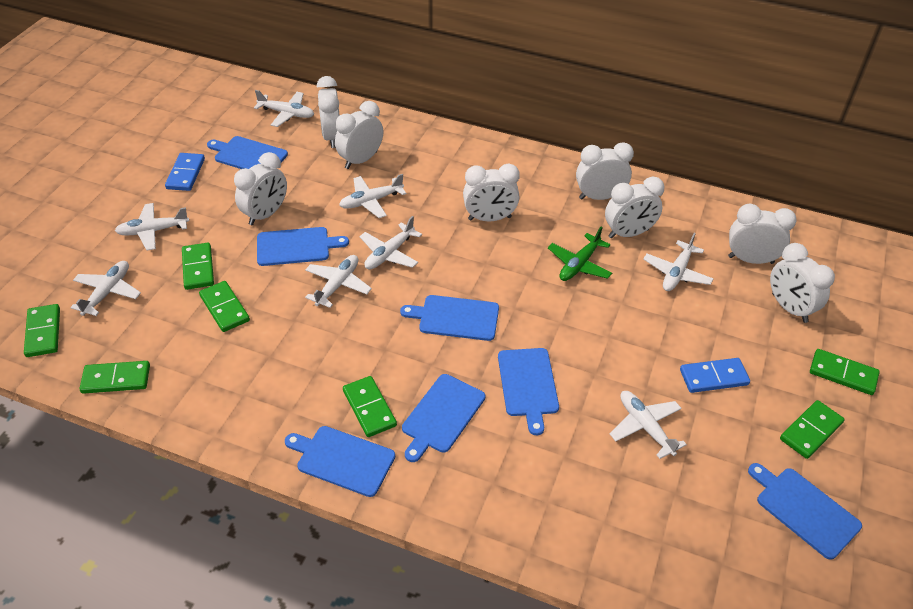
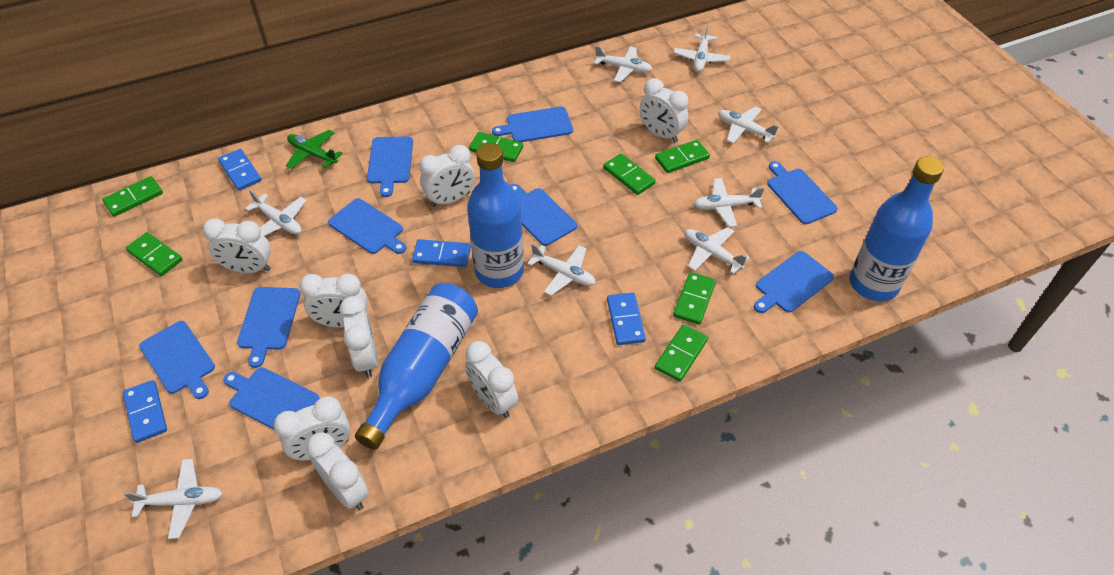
blue bottle: 0 -> 3
blue cutting board: 7 -> 9
blue domino: 2 -> 4

